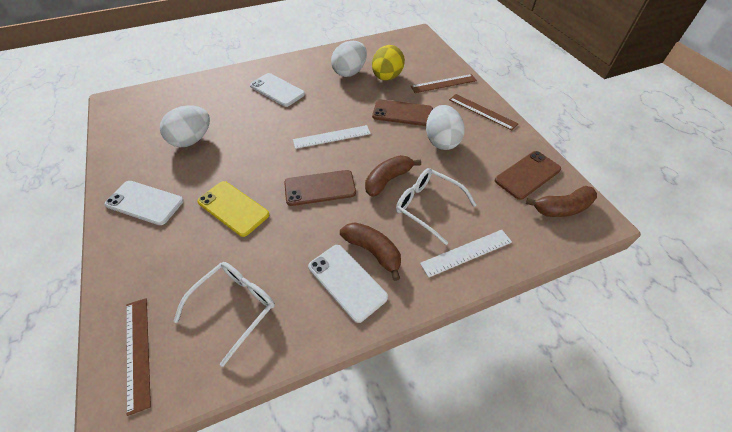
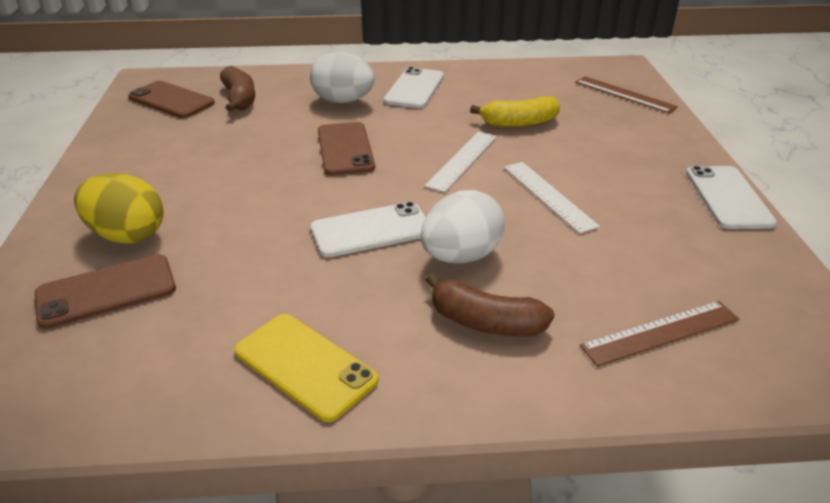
brown banana: 3 -> 2
brown ruler: 3 -> 2
white egg: 3 -> 2
white glasses: 2 -> 0
yellow banana: 0 -> 1

